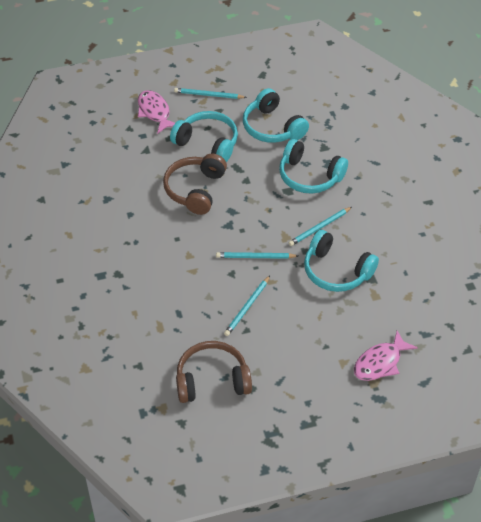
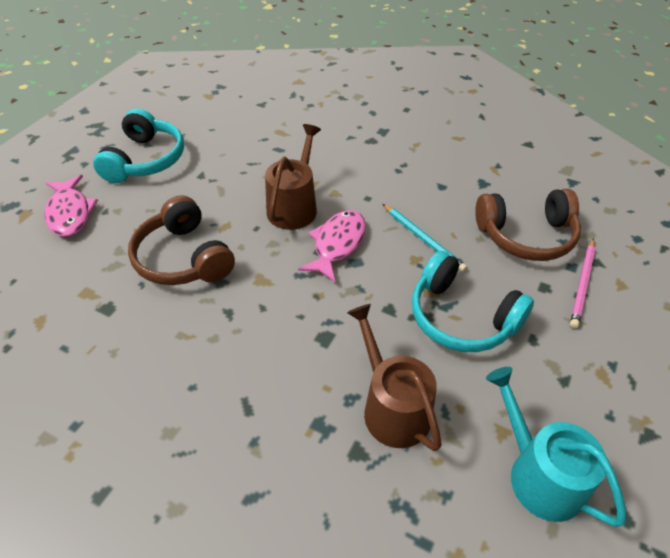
brown watering can: 0 -> 2
pink pencil: 0 -> 1
turquoise headphones: 4 -> 2
turquoise pencil: 4 -> 1
turquoise watering can: 0 -> 1

